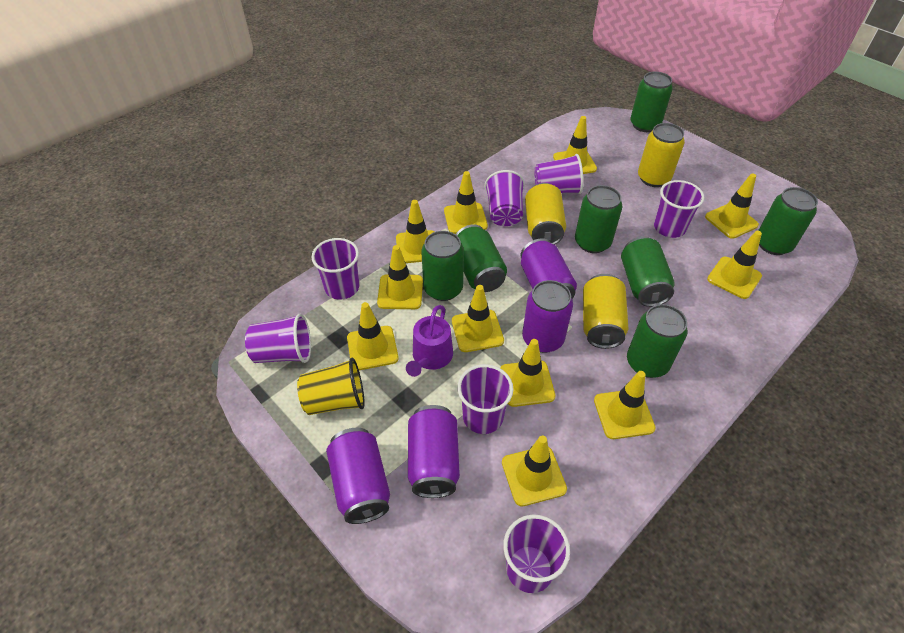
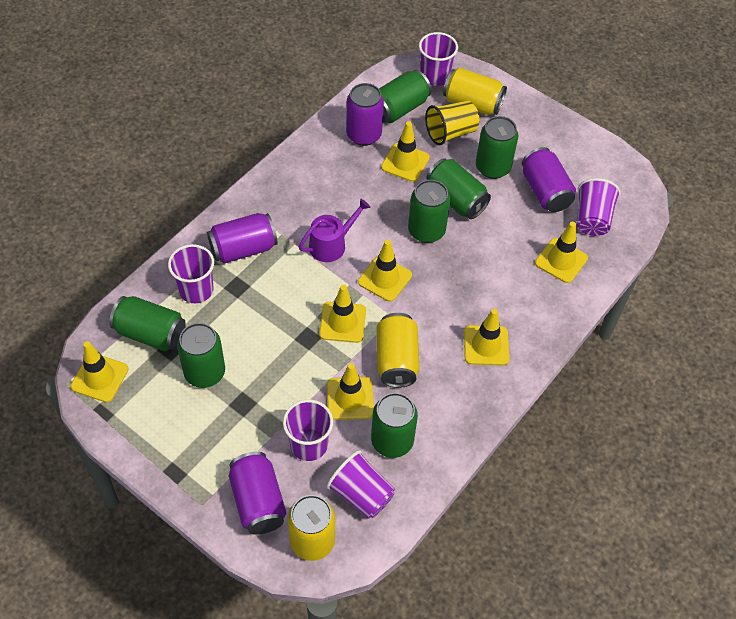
purple cup: 7 -> 5
yellow traffic cone: 11 -> 7

